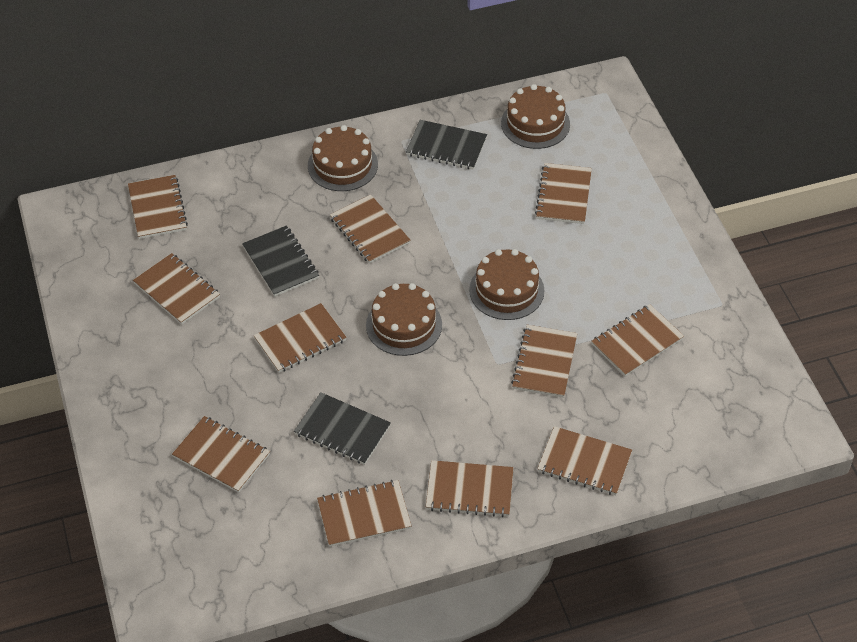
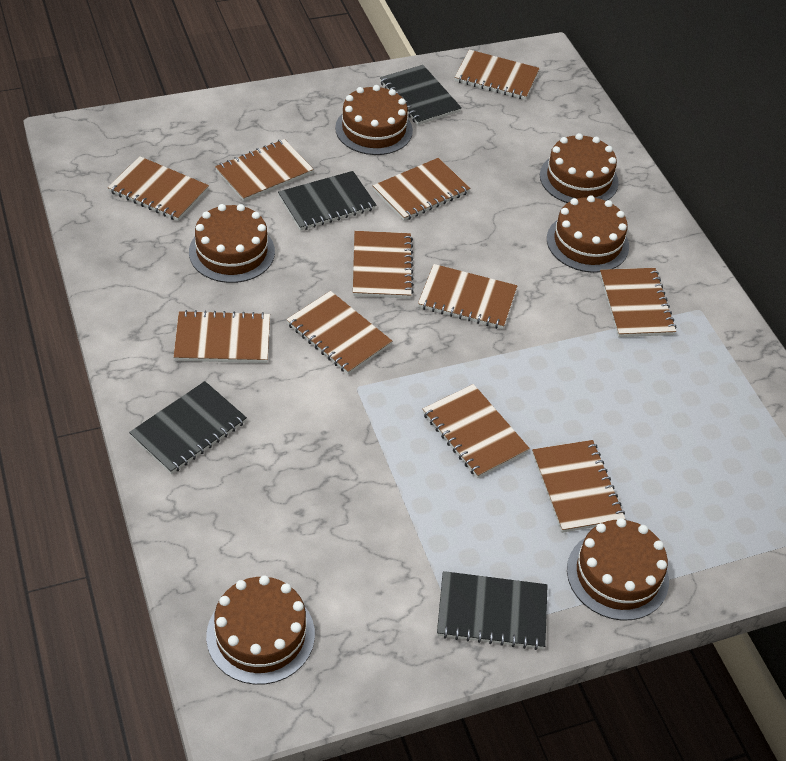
black notebook: 3 -> 4
brown cake: 4 -> 6

